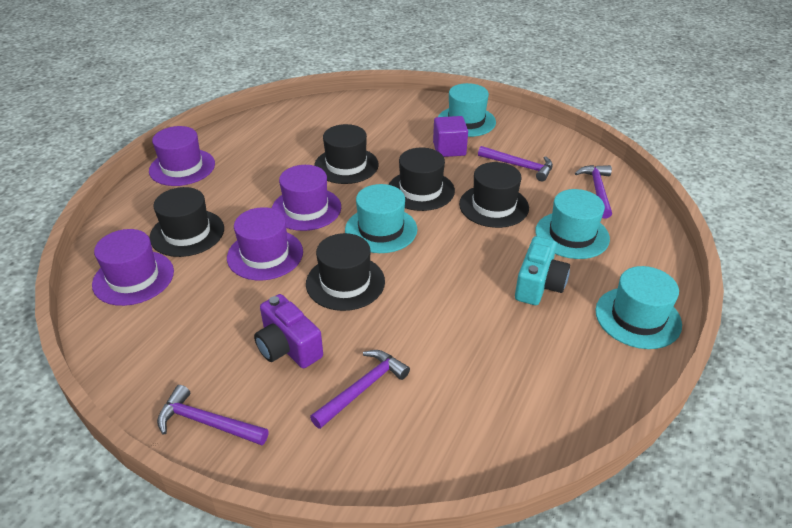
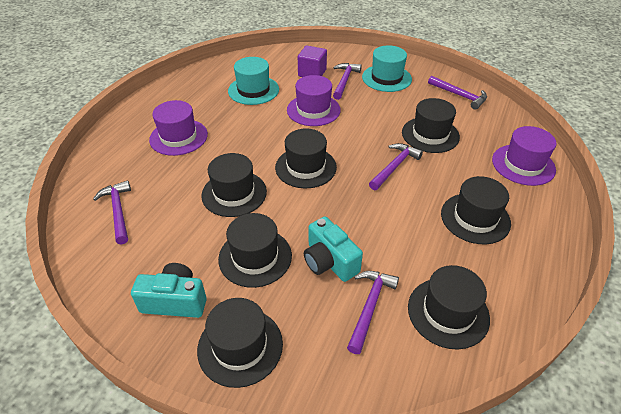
black hat: 5 -> 7
purple camera: 1 -> 0
purple hammer: 4 -> 5
purple hat: 4 -> 3
turquoise camera: 1 -> 2
turquoise hat: 4 -> 2

